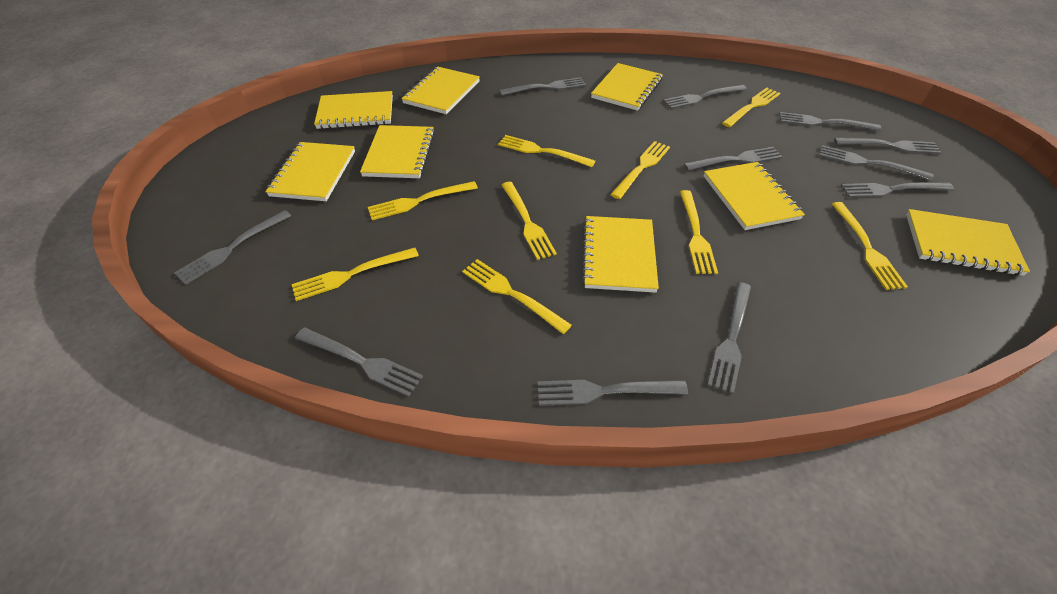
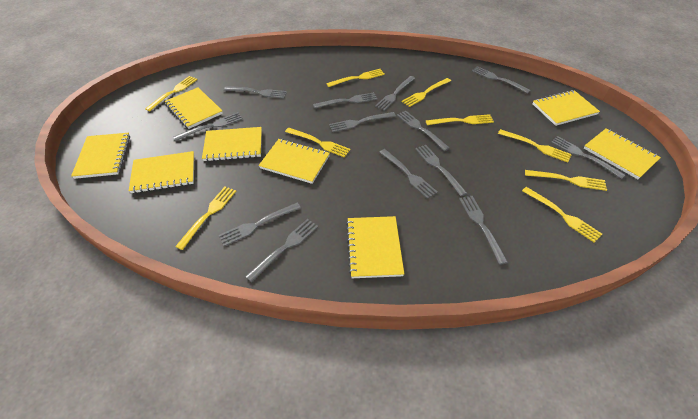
grey fork: 11 -> 13

